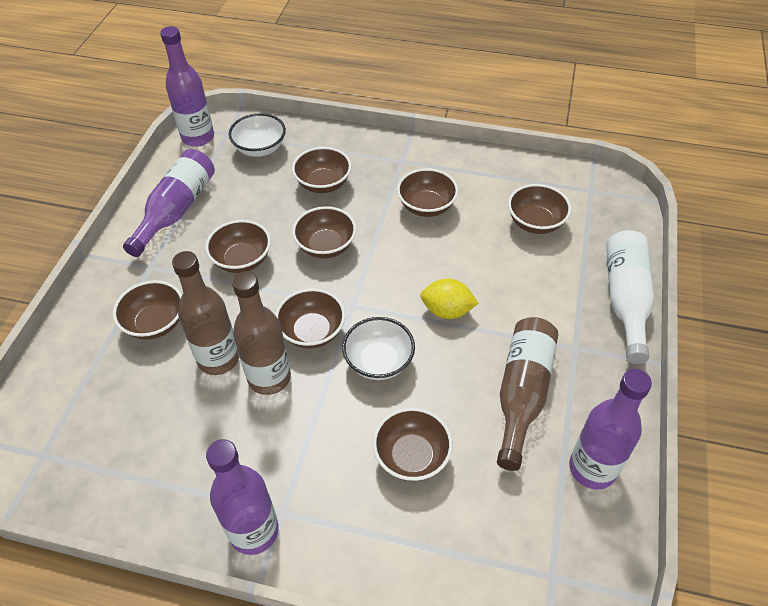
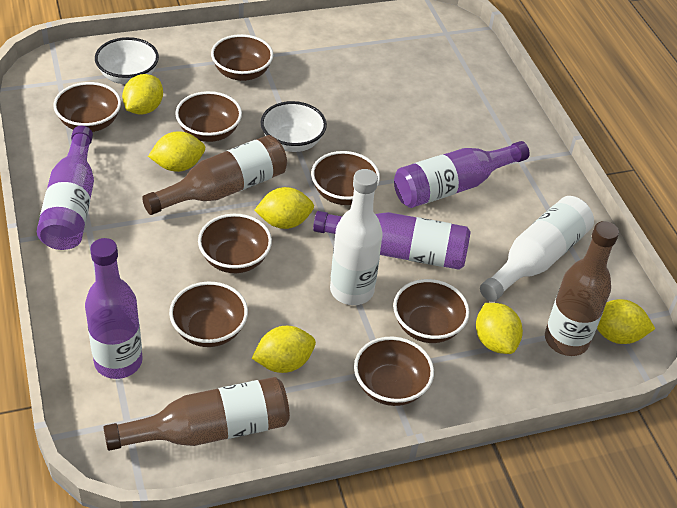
white bottle: 1 -> 2
yellow lemon: 1 -> 6

